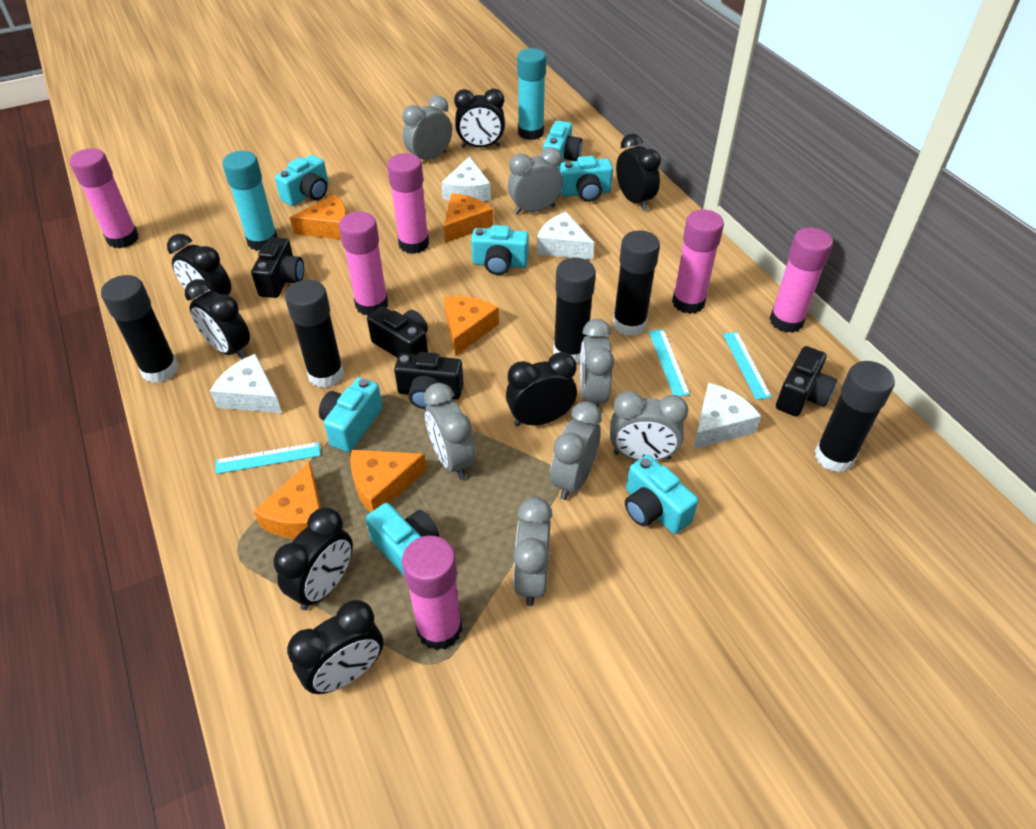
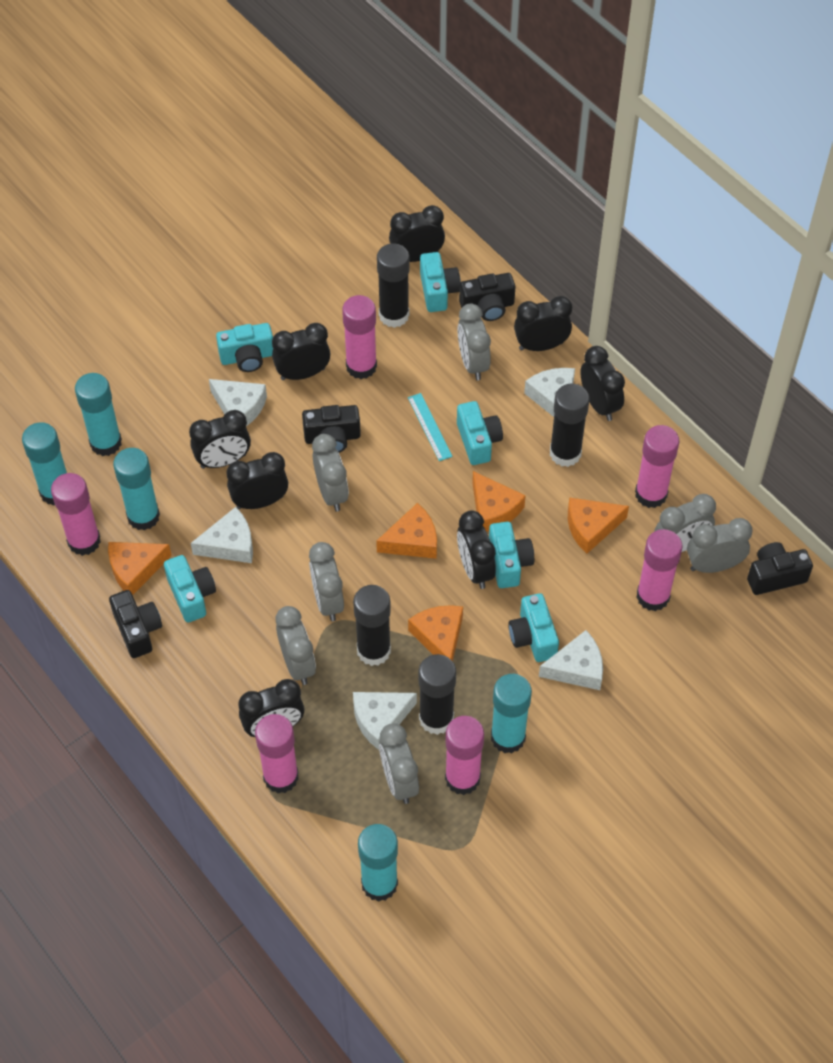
black clock: 7 -> 8
black glue stick: 5 -> 4
turquoise camera: 7 -> 6
turquoise glue stick: 2 -> 5
turquoise ruler: 3 -> 1
white cheese: 4 -> 5

